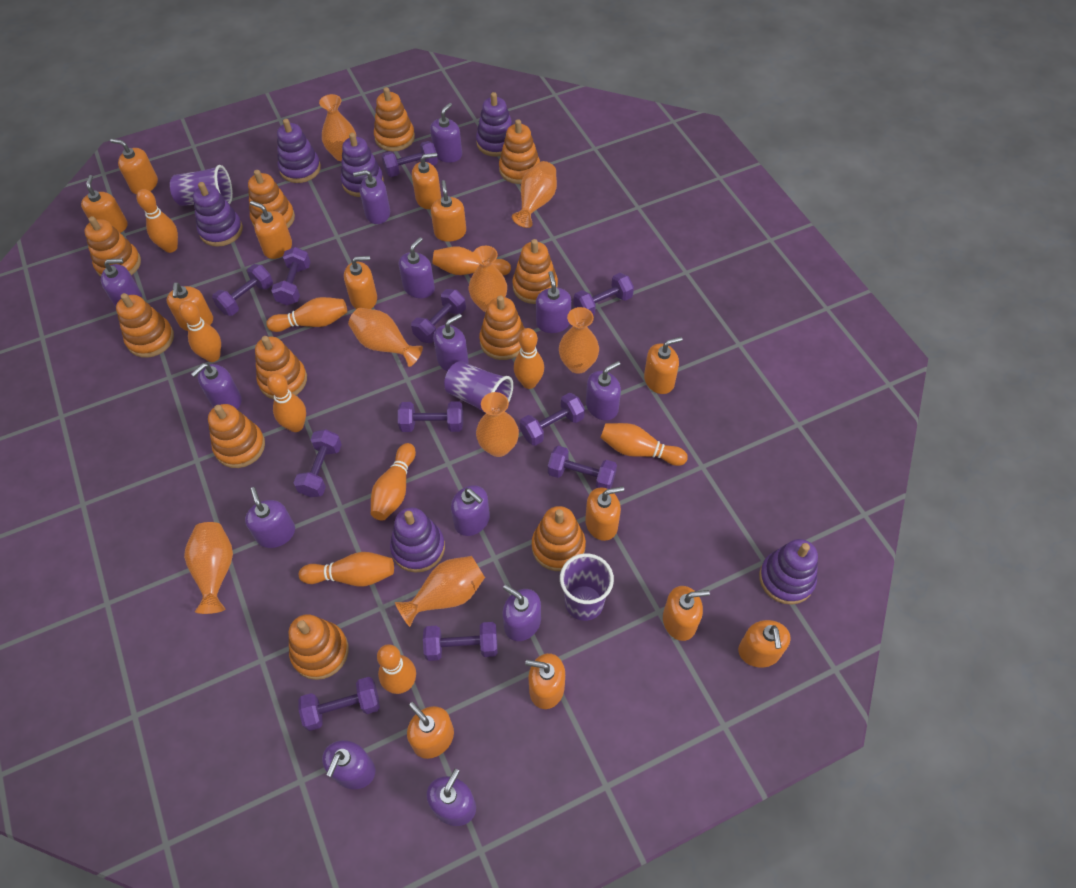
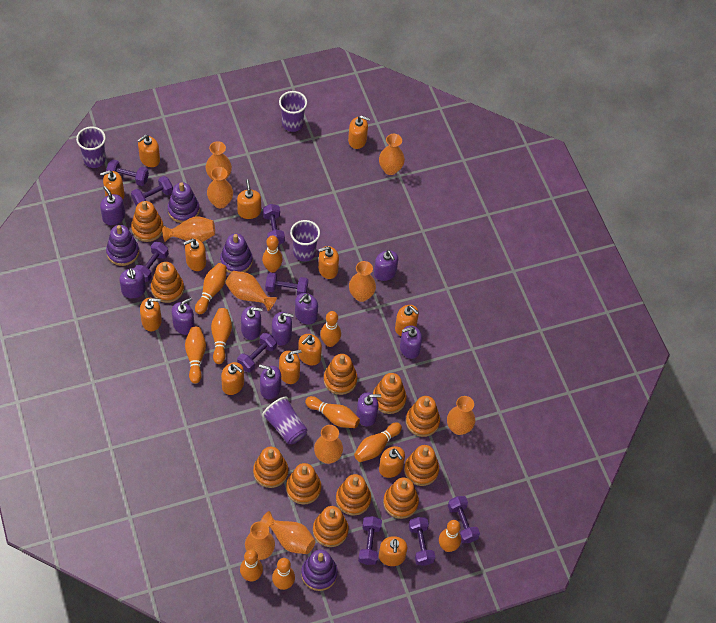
orange vase: 8 -> 10
purple cup: 3 -> 4
purple dumbbell: 11 -> 9
purple soap dispenser: 13 -> 10
purple stacking toy: 6 -> 4

